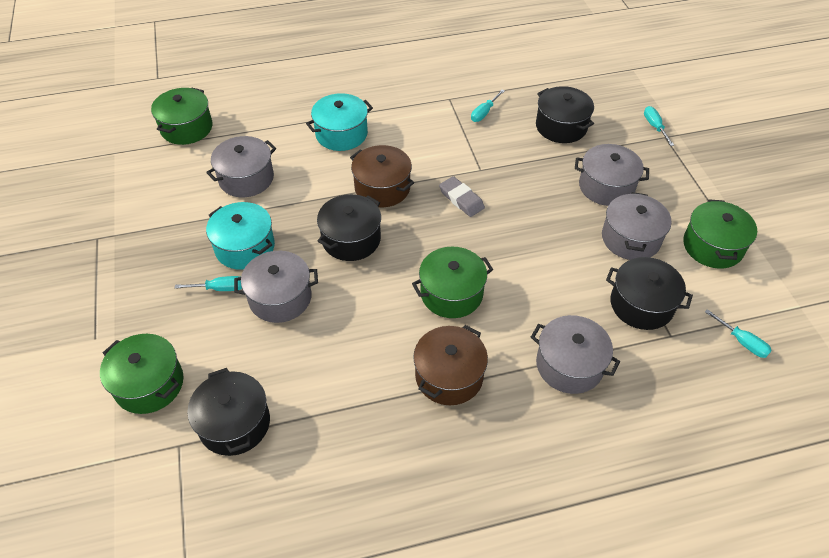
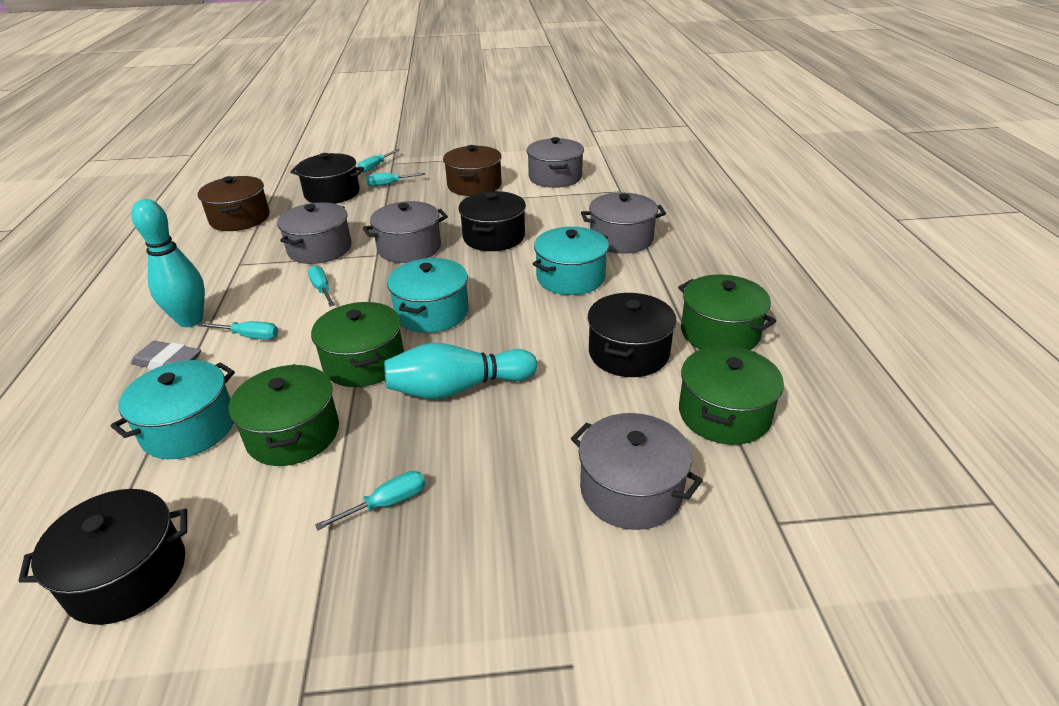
turquoise bowling pin: 0 -> 2
turquoise pot: 2 -> 3
turquoise screwdriver: 4 -> 5

